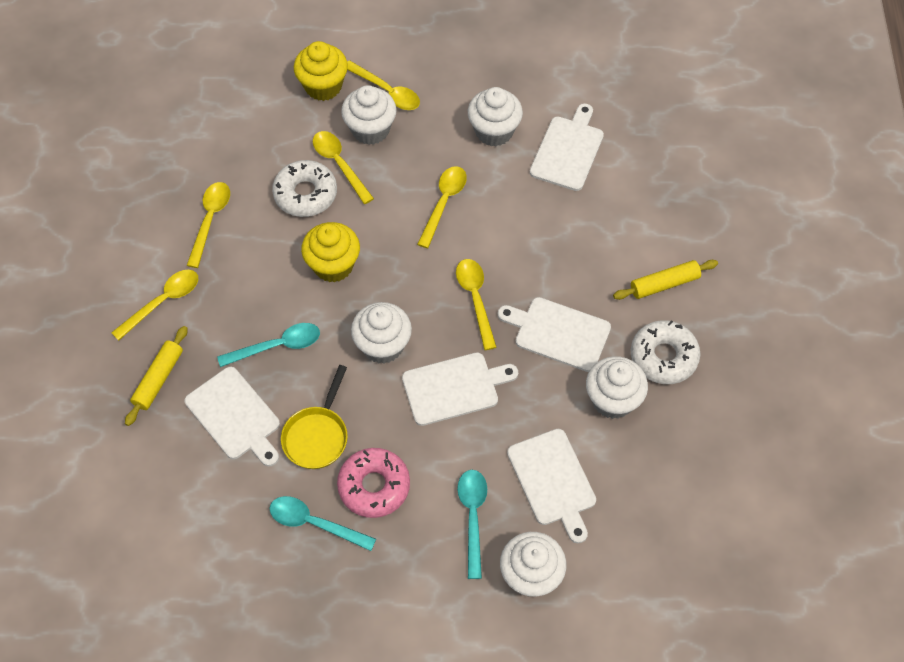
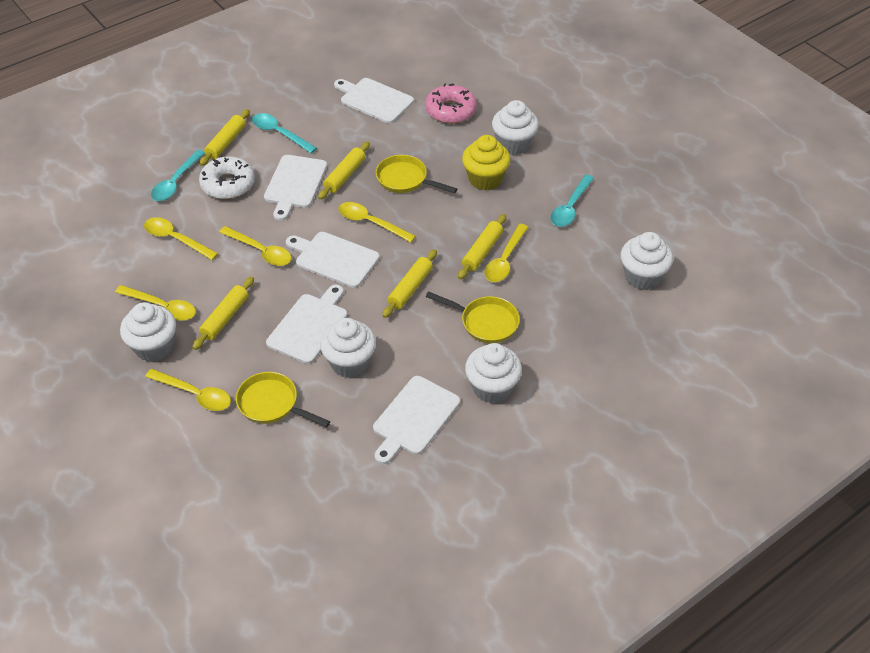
white donut: 2 -> 1
yellow cupcake: 2 -> 1
yellow pan: 1 -> 3
yellow rolling pin: 2 -> 5

